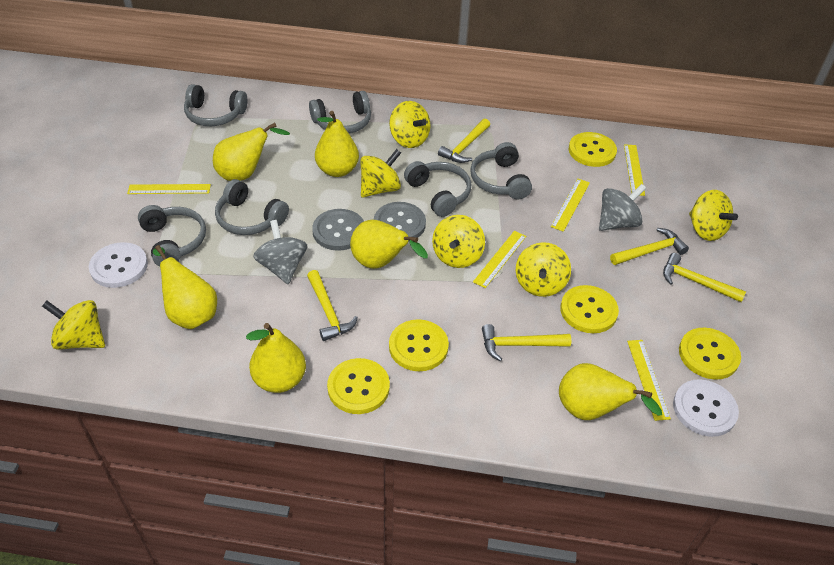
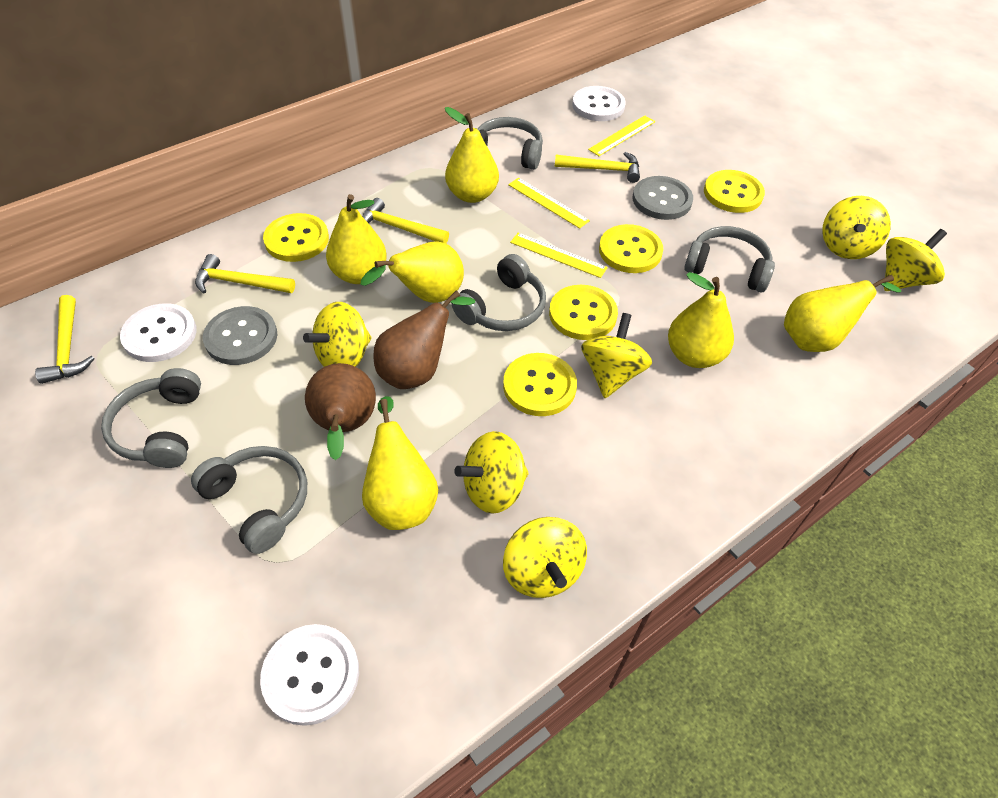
brown pear: 0 -> 2
grey headphones: 6 -> 5
grey spinning top: 2 -> 0
white button: 2 -> 3
yellow hammer: 5 -> 4
yellow ruler: 5 -> 3

